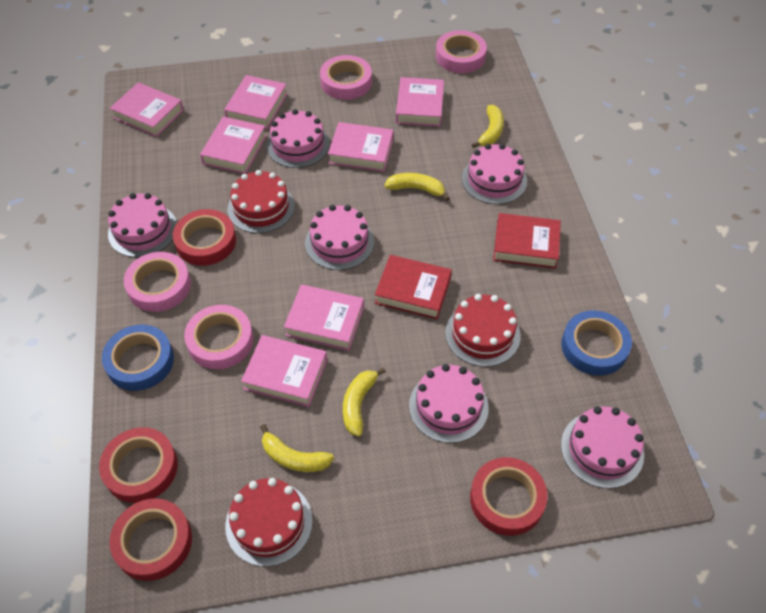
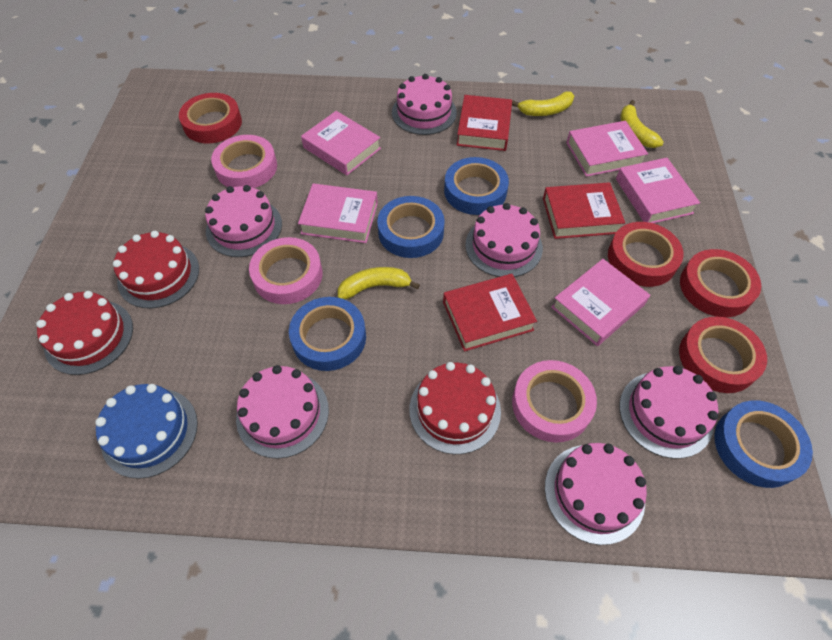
blue cake: 0 -> 1
blue tape: 2 -> 4
pink book: 7 -> 5
pink tape: 4 -> 3
red book: 2 -> 3
yellow banana: 4 -> 3

